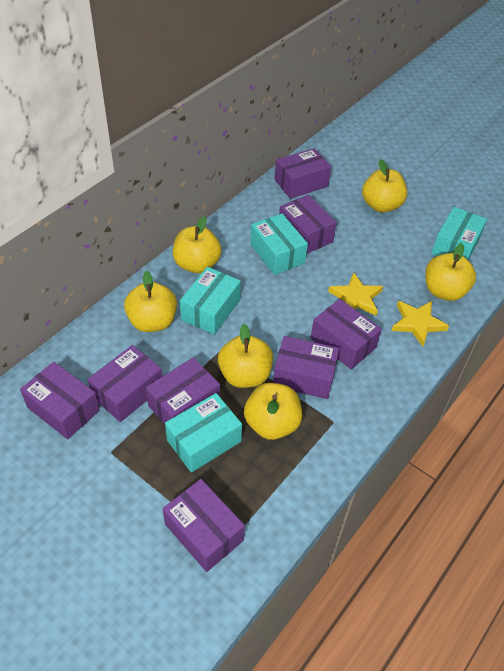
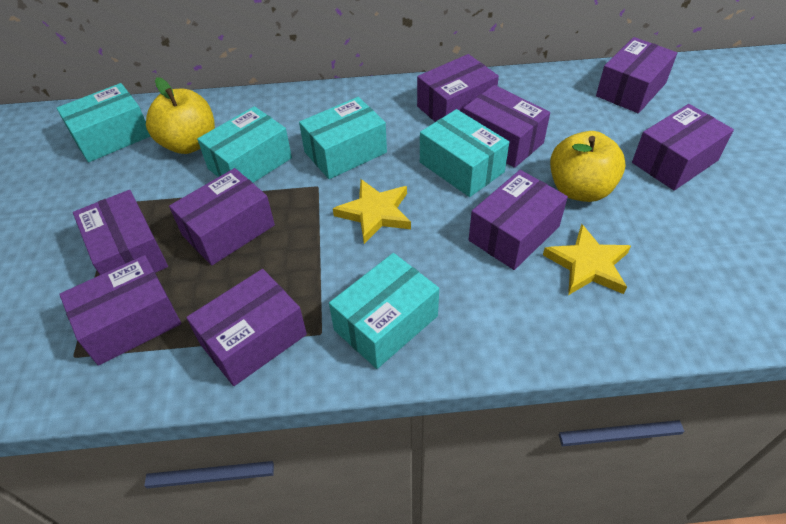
purple box: 8 -> 9
turquoise box: 4 -> 5
yellow apple: 6 -> 2

